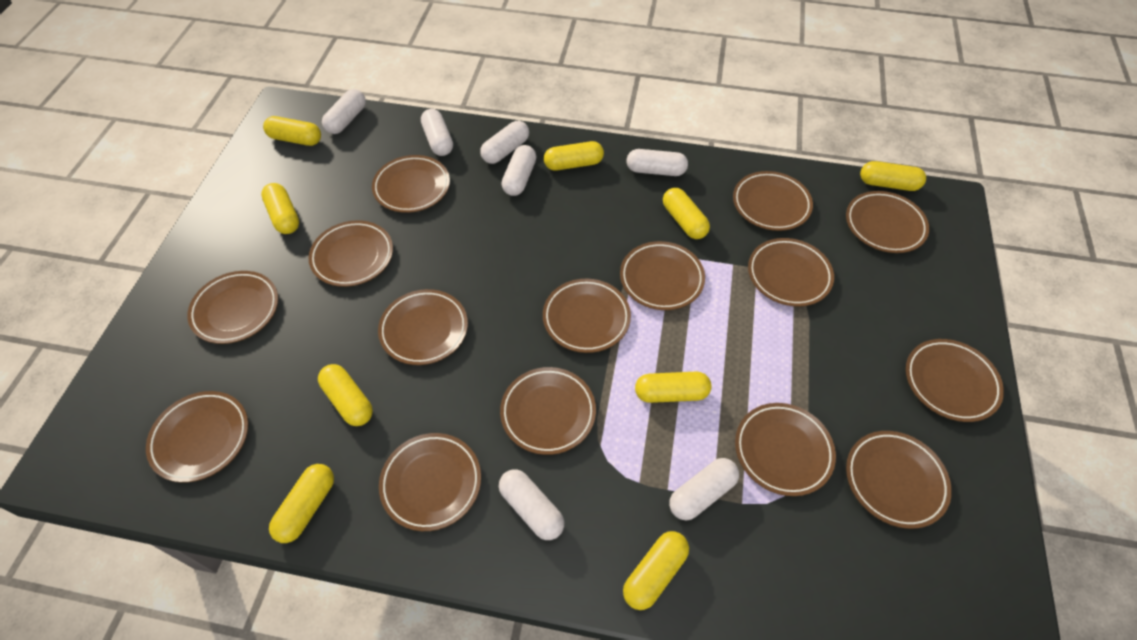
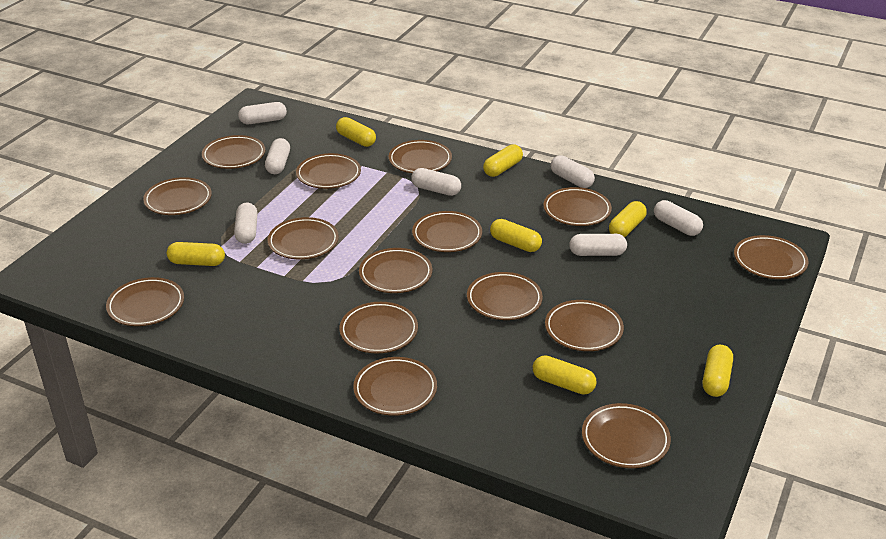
yellow capsule: 9 -> 7

